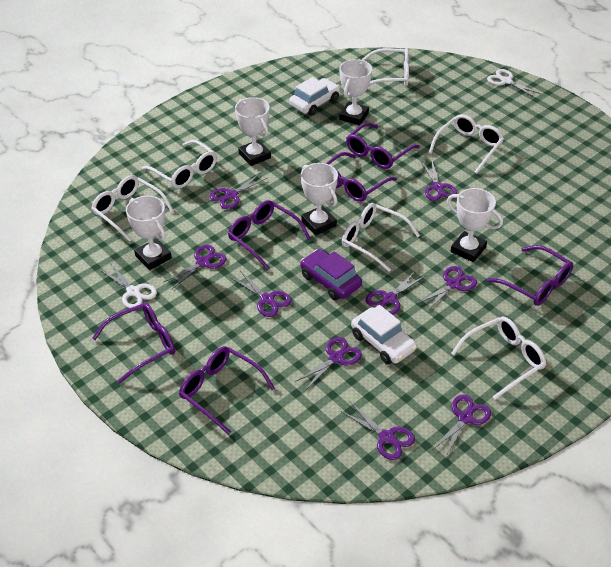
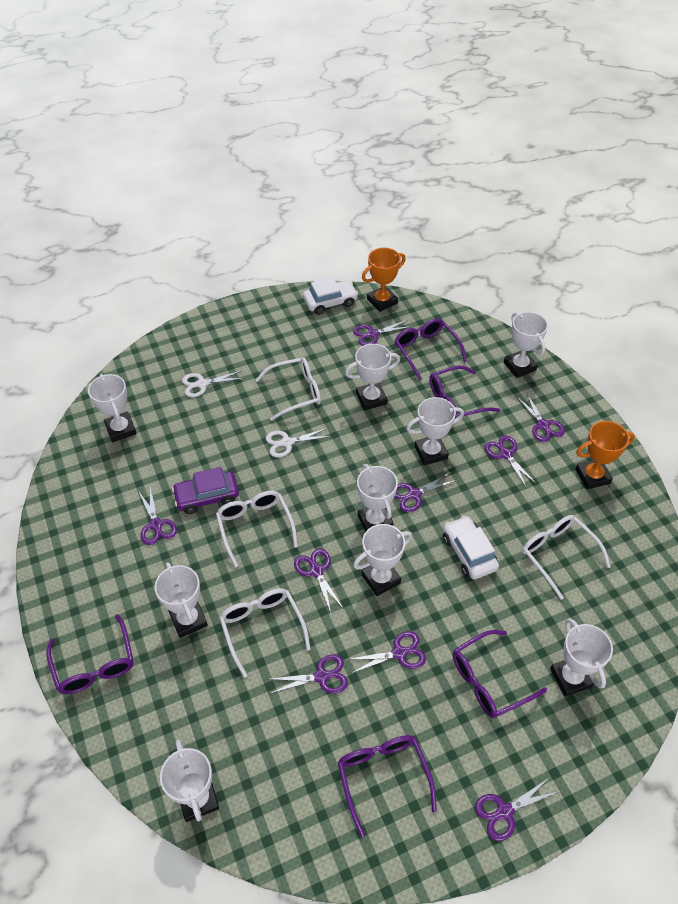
orange trophy: 0 -> 2
purple glasses: 6 -> 5
white glasses: 6 -> 4
white trophy: 5 -> 9

